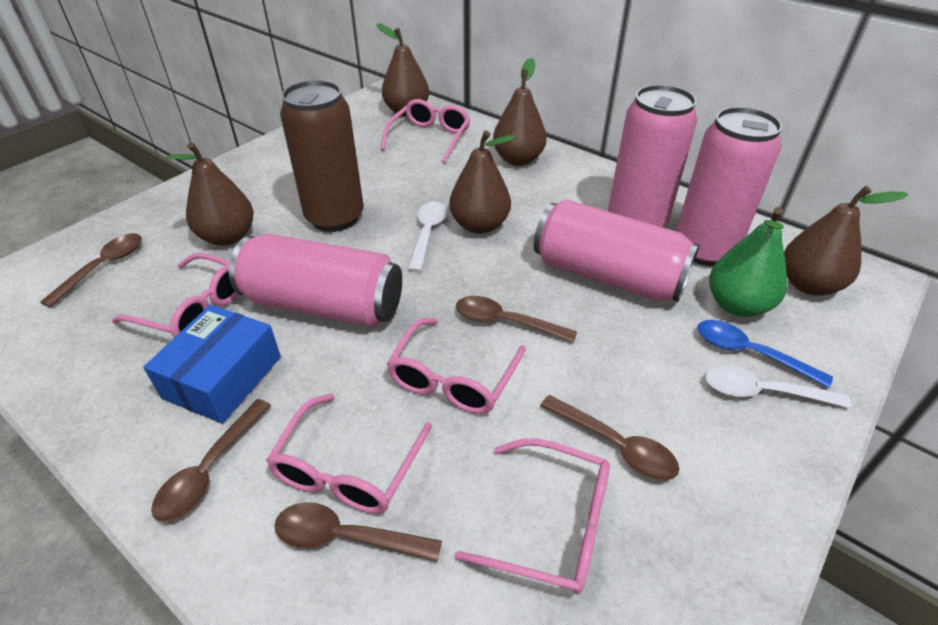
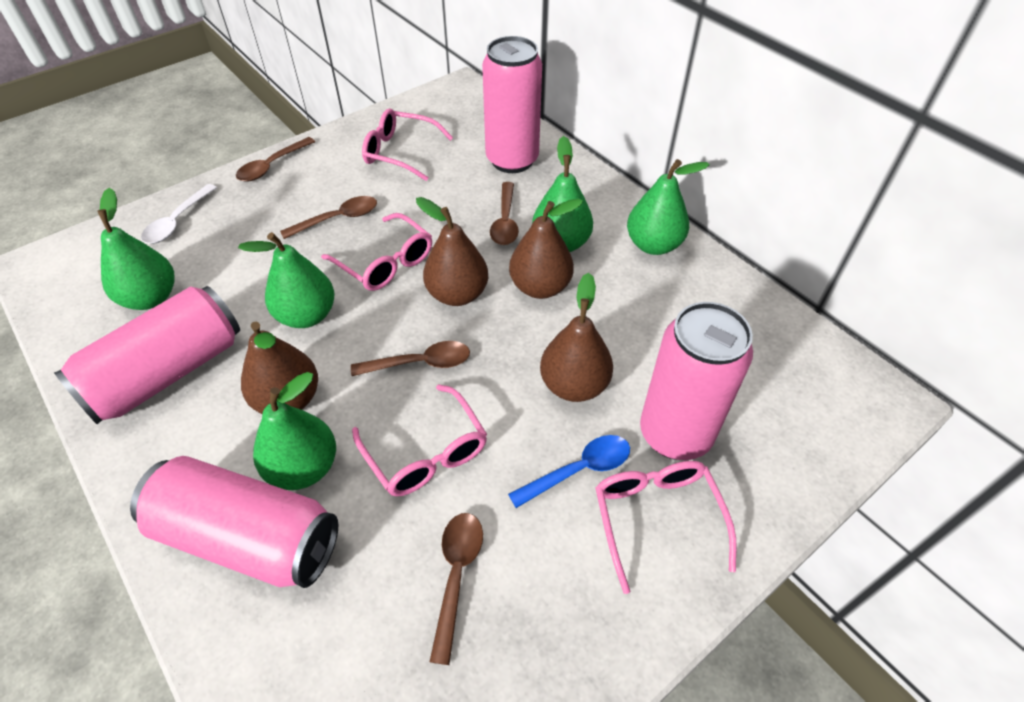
blue box: 1 -> 0
brown can: 1 -> 0
brown pear: 5 -> 4
green pear: 1 -> 5
pink glasses: 5 -> 4
white spoon: 2 -> 1

